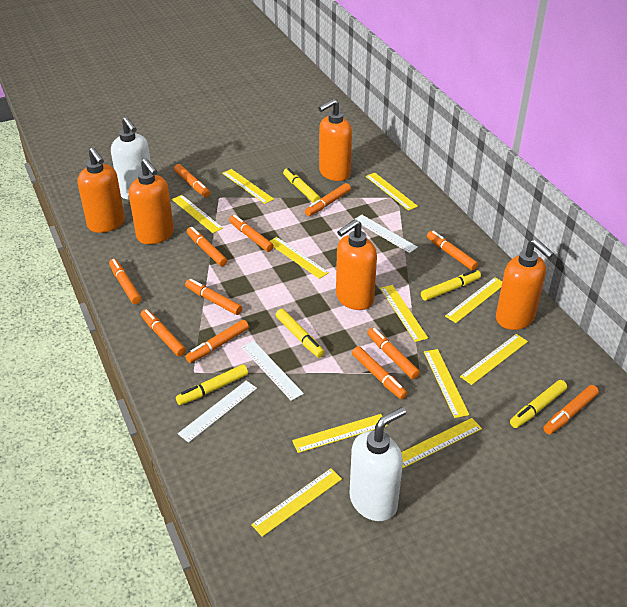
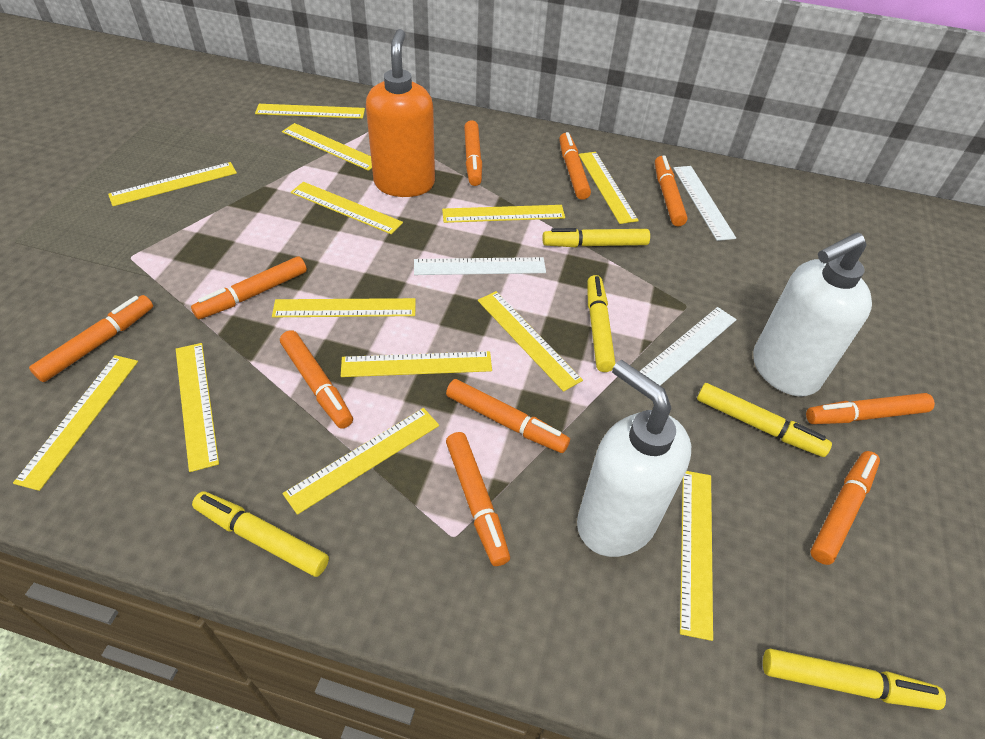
orange marker: 12 -> 10
orange soap dispenser: 5 -> 1
yellow ruler: 11 -> 13

